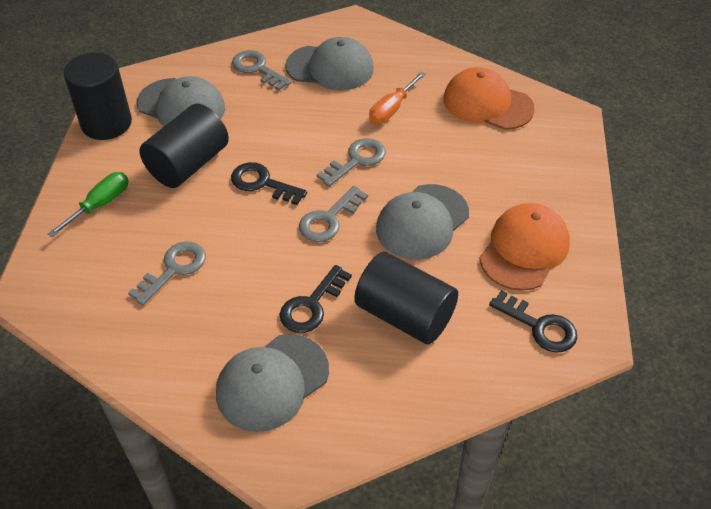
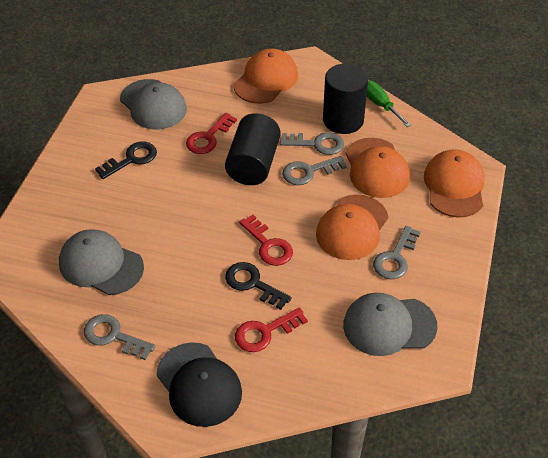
black cap: 0 -> 1
black cylinder: 3 -> 2
black key: 3 -> 2
grey cap: 4 -> 3
orange cap: 2 -> 4
orange screwdriver: 1 -> 0
red key: 0 -> 3

